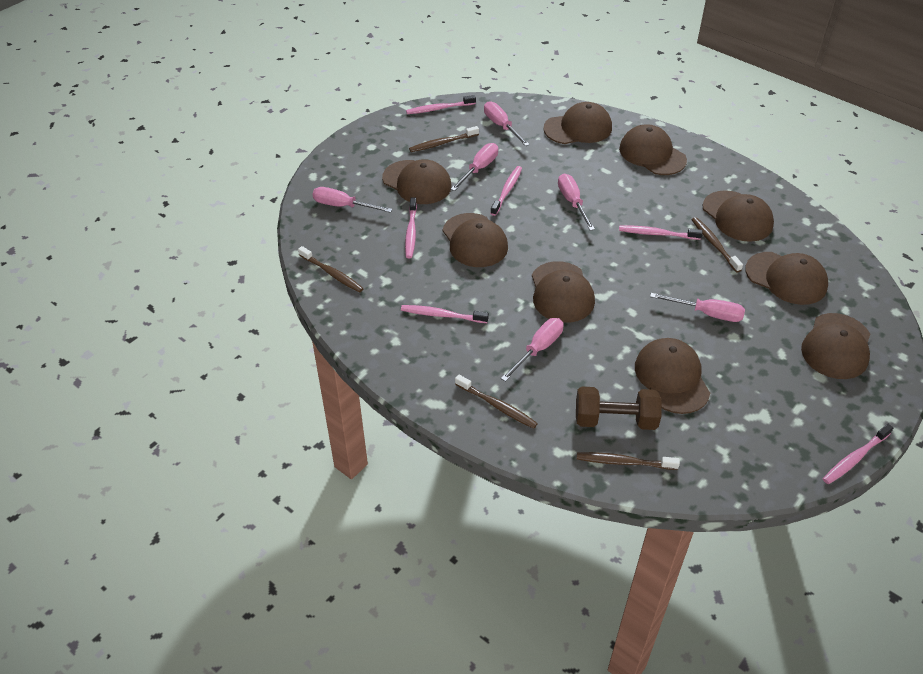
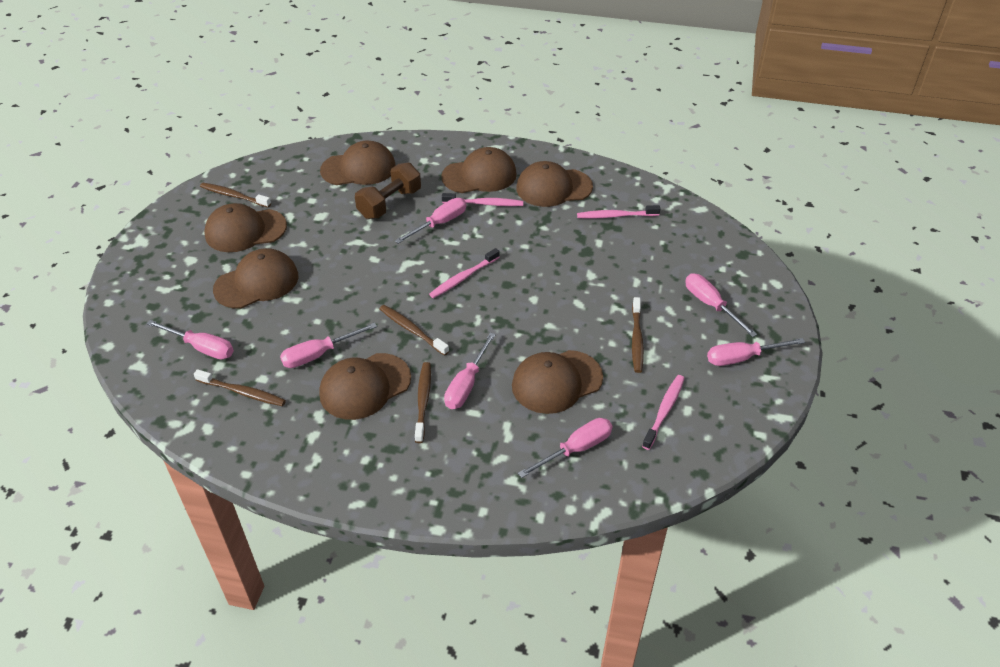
brown cap: 9 -> 7
pink screwdriver: 6 -> 7
pink toothbrush: 6 -> 4

